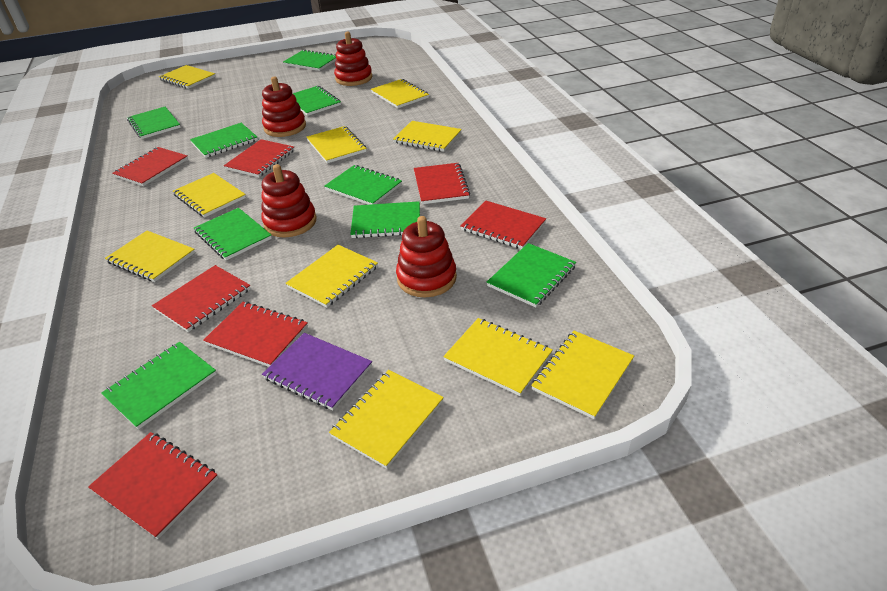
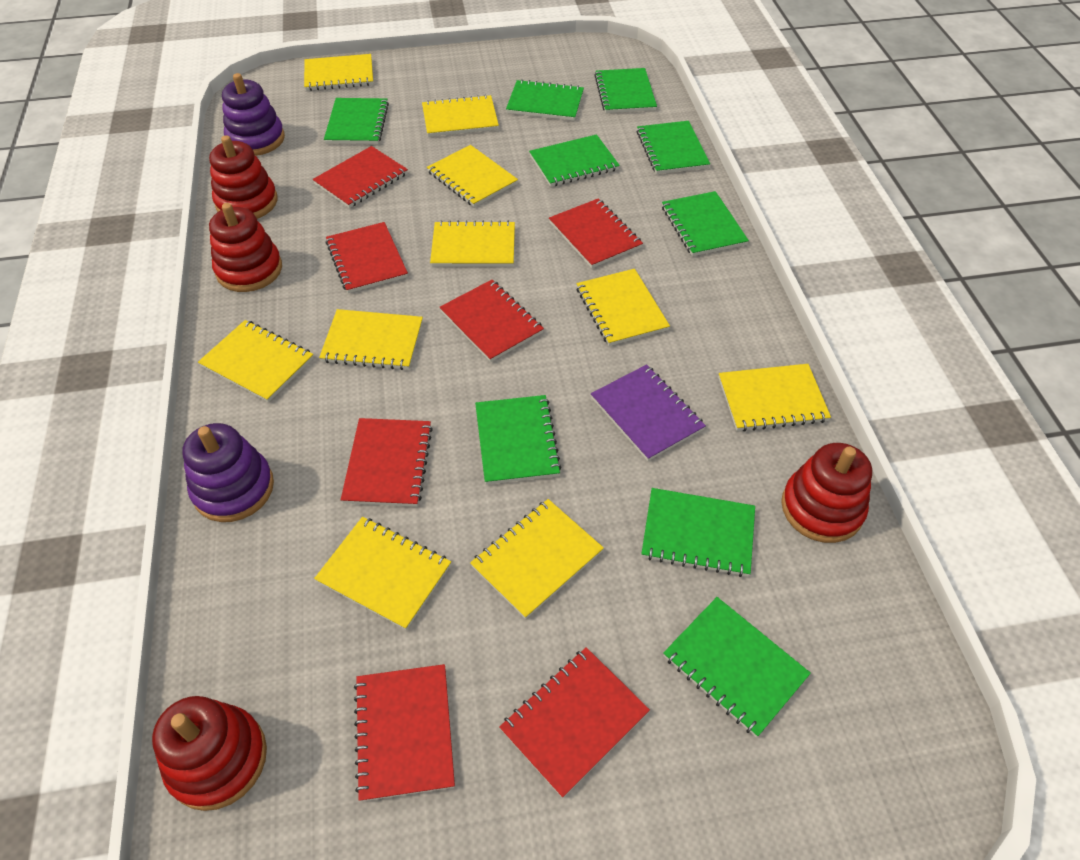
purple stacking toy: 0 -> 2

